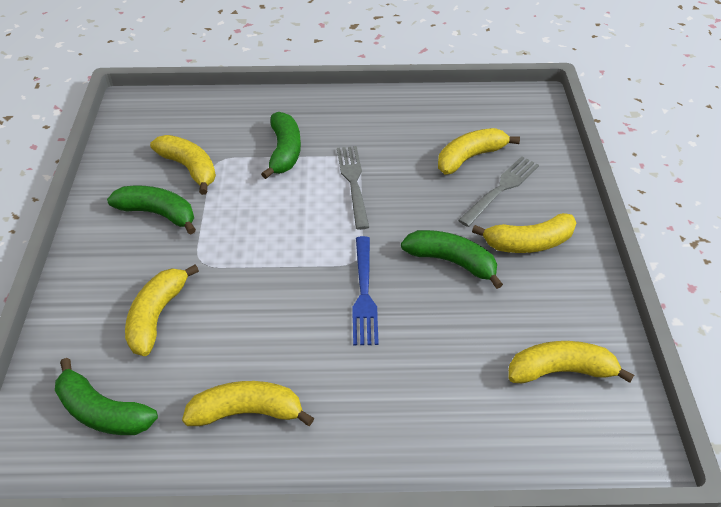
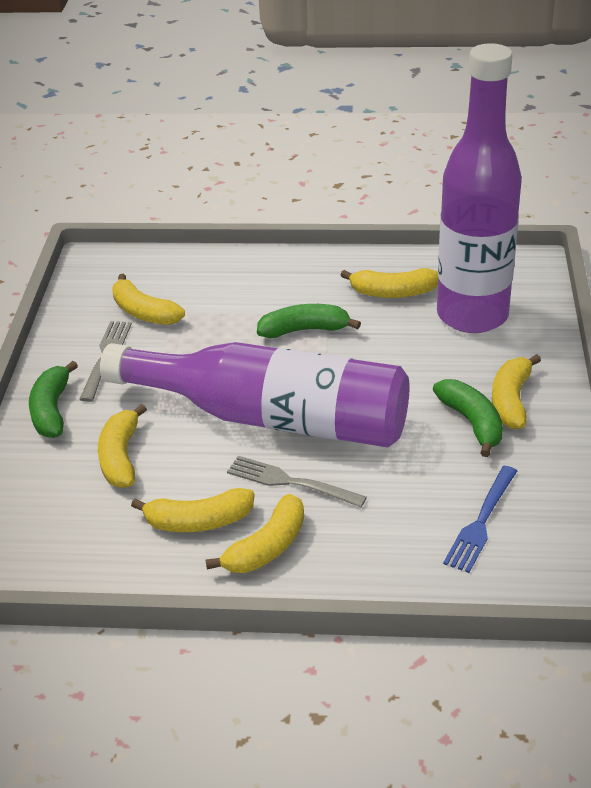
green banana: 4 -> 3
purple bottle: 0 -> 2

